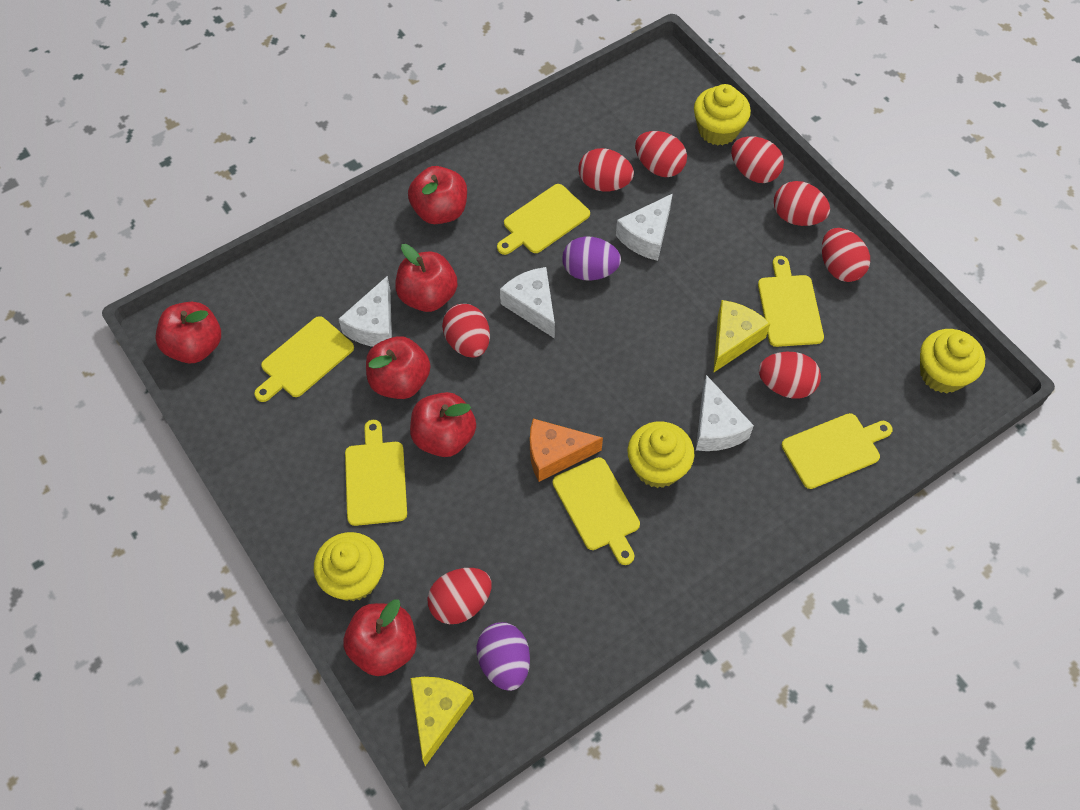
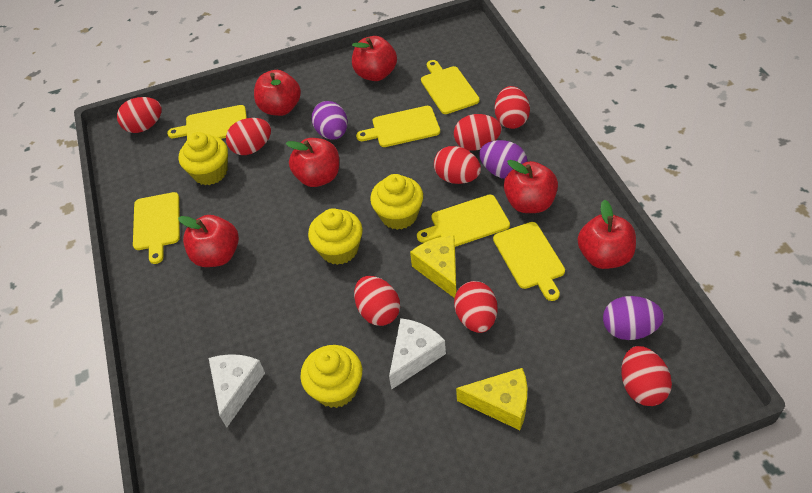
orange cheese: 1 -> 0
purple egg: 2 -> 3
white cheese: 4 -> 2

